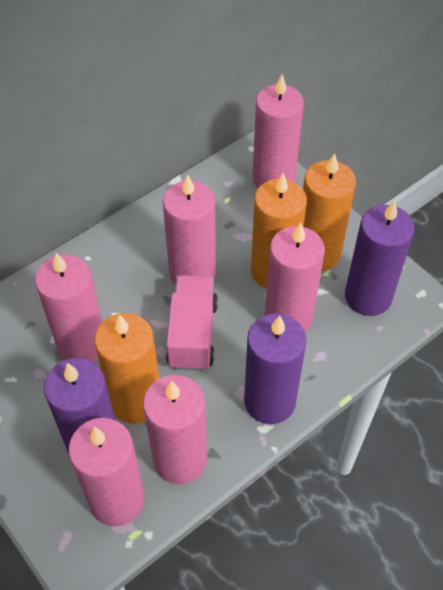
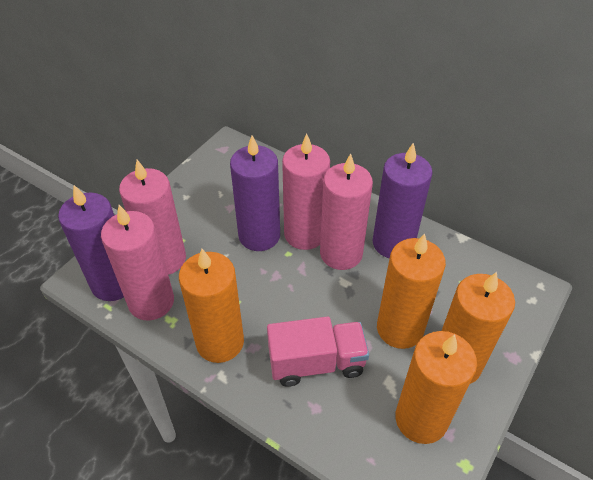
orange candle: 3 -> 4
pink candle: 6 -> 4

